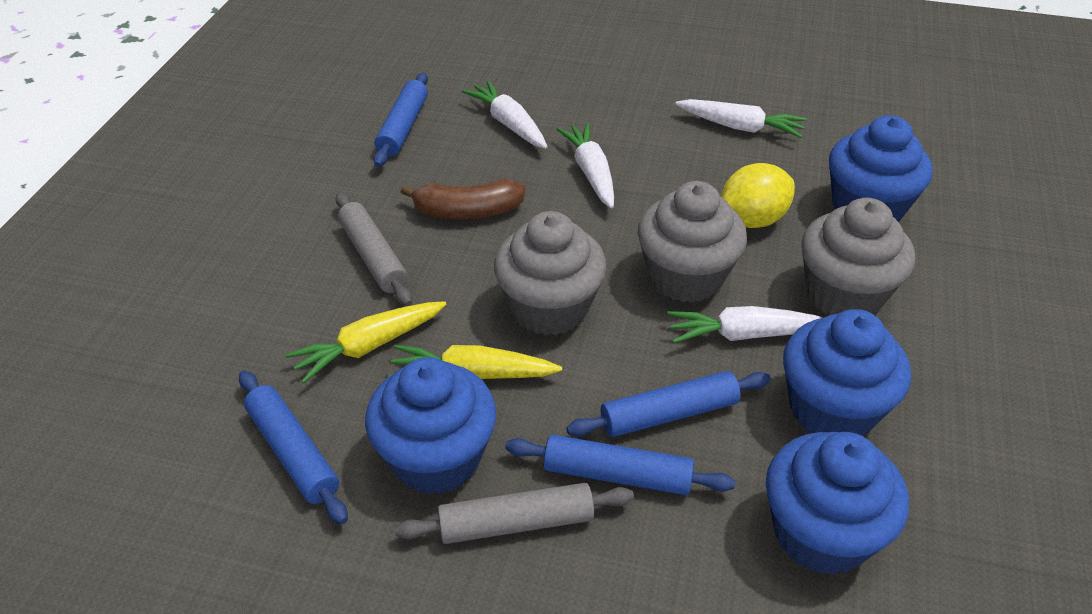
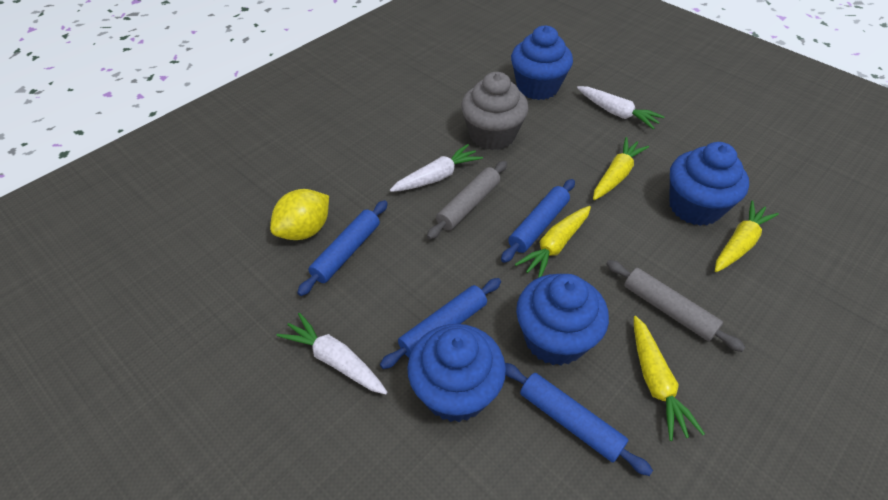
brown banana: 1 -> 0
grey cupcake: 3 -> 1
white carrot: 4 -> 3
yellow carrot: 2 -> 4

